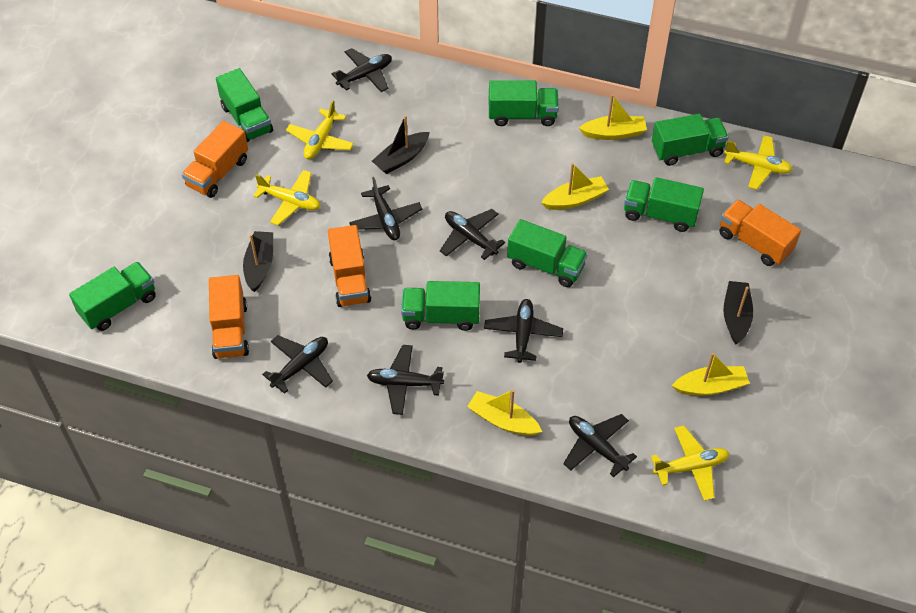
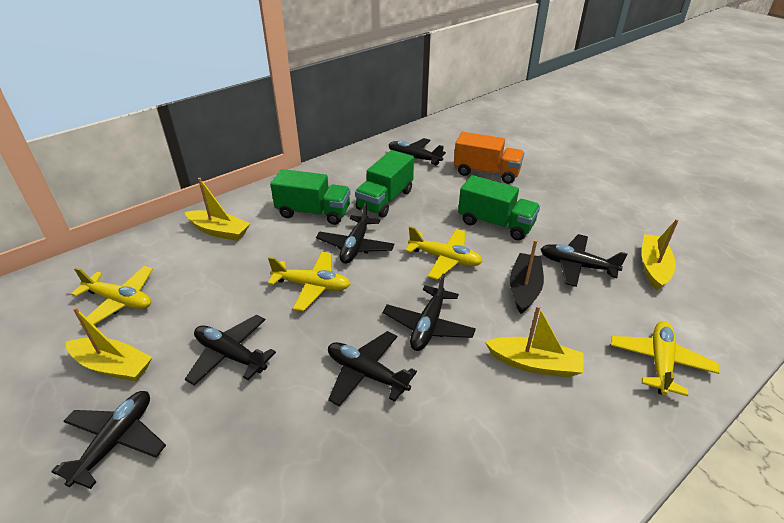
black boat: 3 -> 1
green truck: 7 -> 3
orange truck: 4 -> 1

